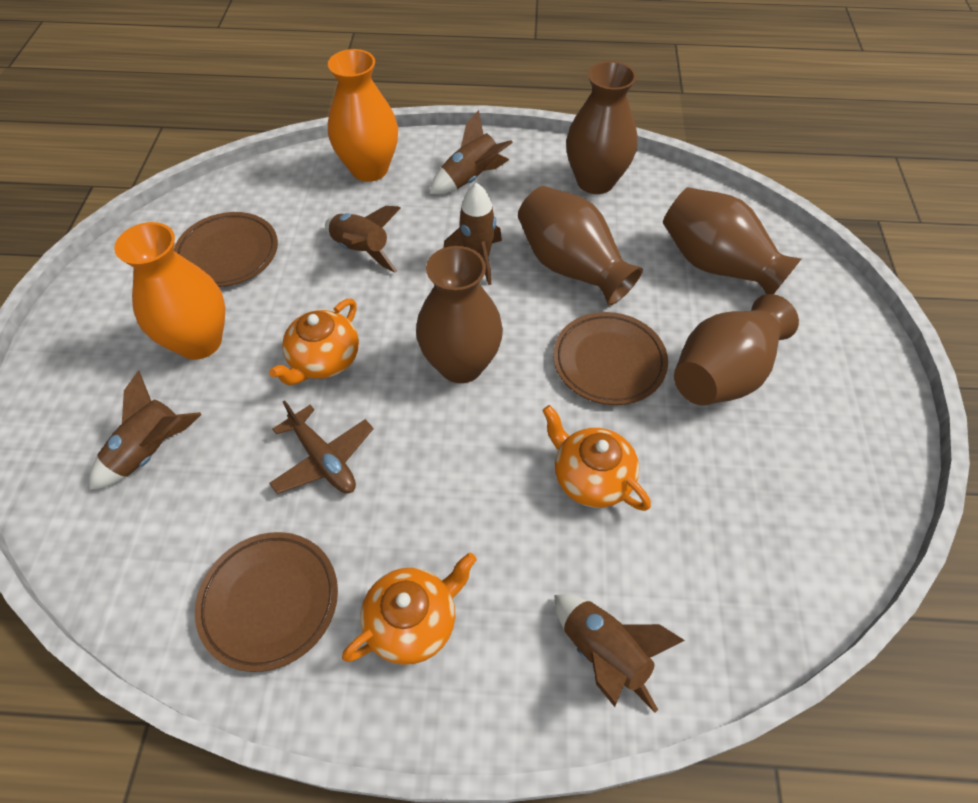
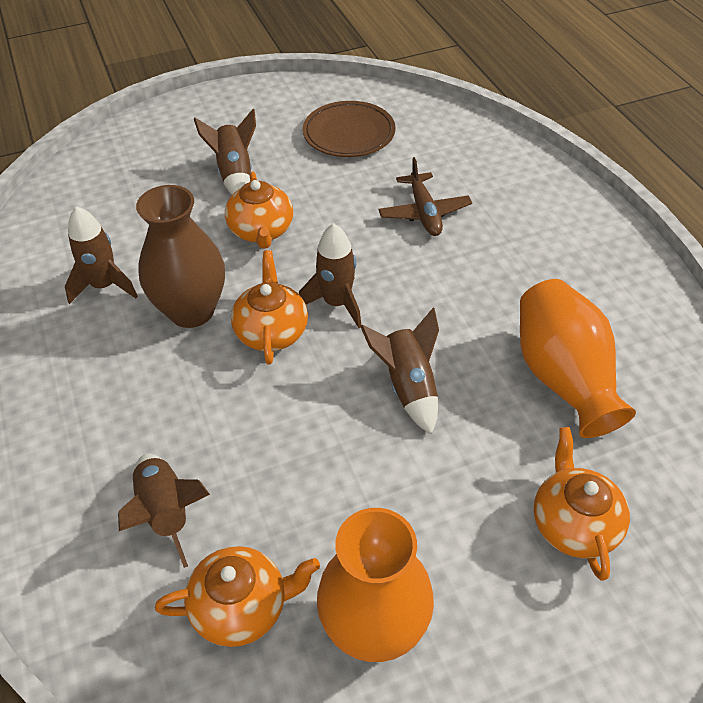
brown plate: 3 -> 1
brown vase: 5 -> 1
orange teapot: 3 -> 4

